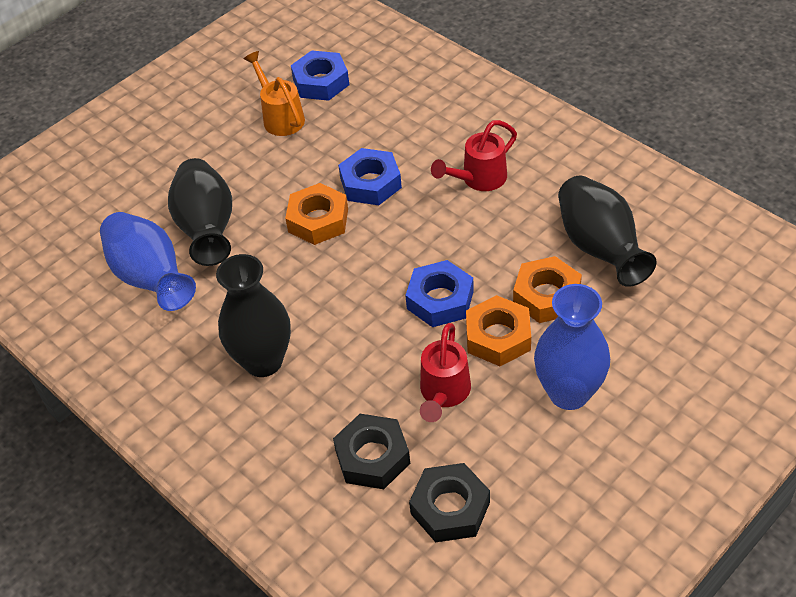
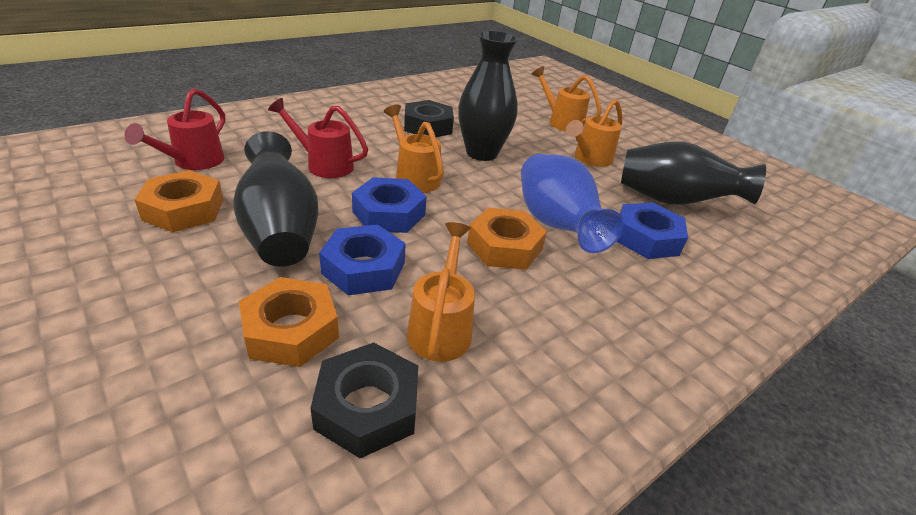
blue vase: 2 -> 1
orange watering can: 1 -> 4

